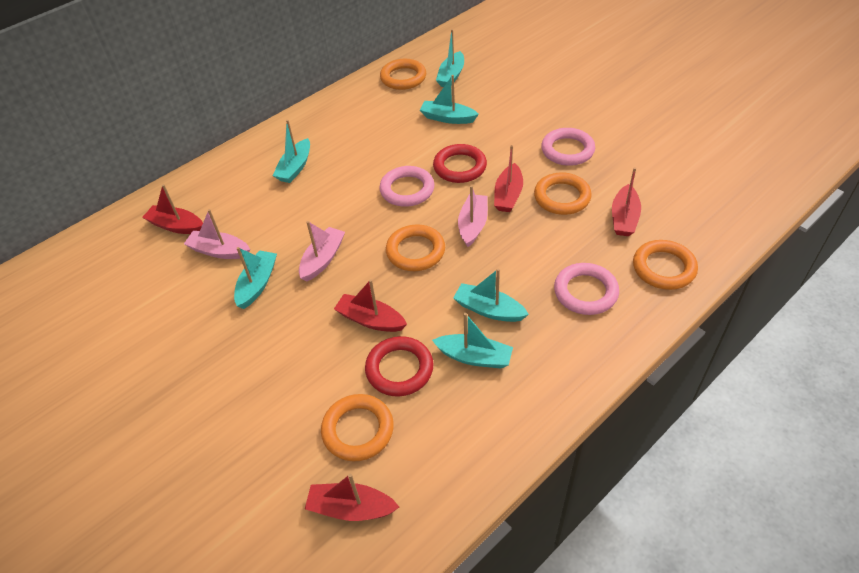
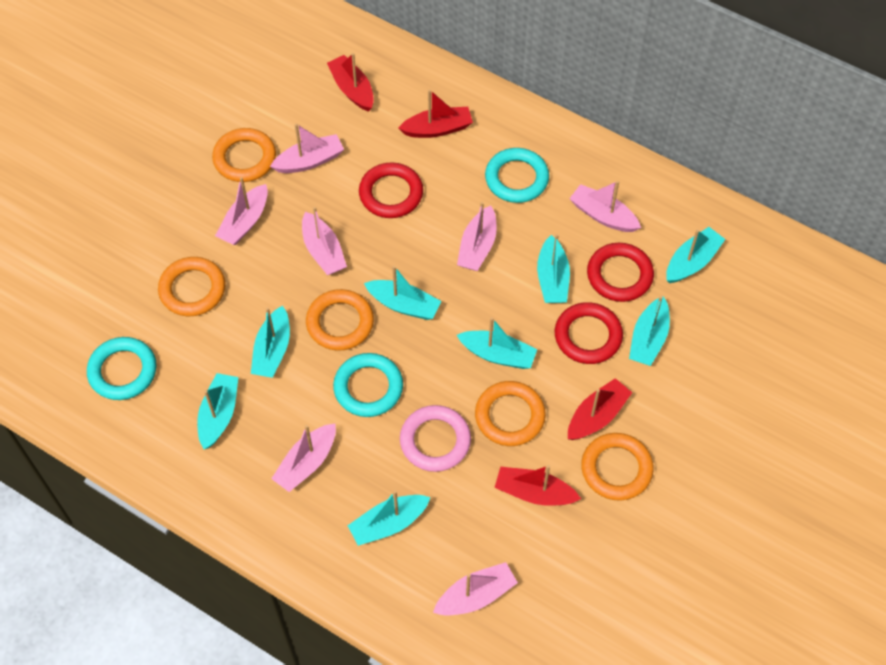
pink boat: 3 -> 7
pink ring: 3 -> 1
red boat: 5 -> 4
red ring: 2 -> 3
turquoise boat: 6 -> 8
turquoise ring: 0 -> 3

